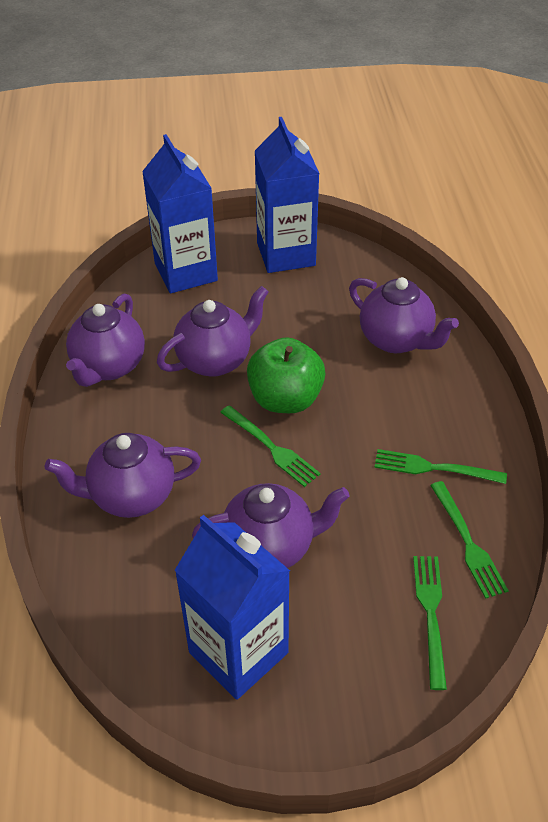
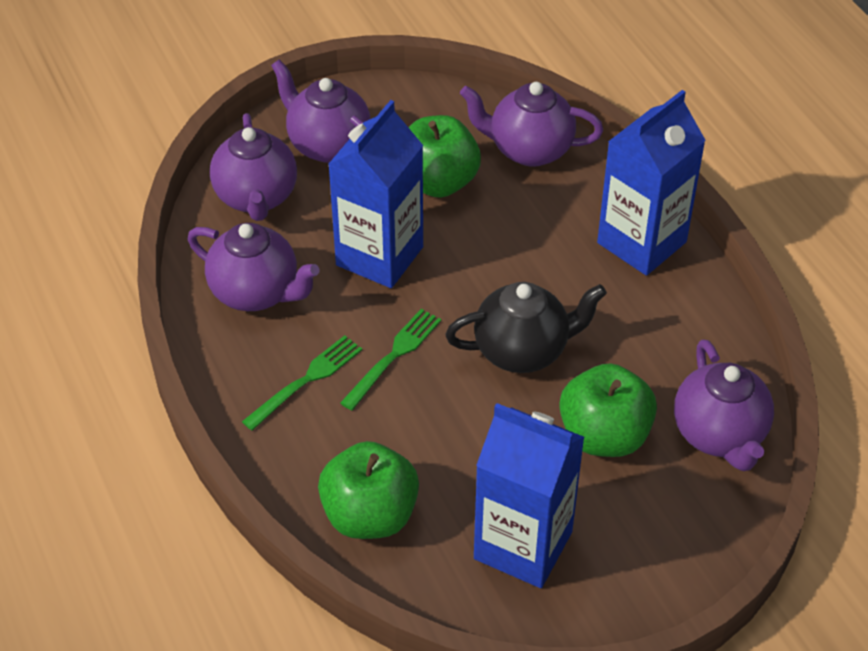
black teapot: 0 -> 1
green apple: 1 -> 3
green fork: 4 -> 2

